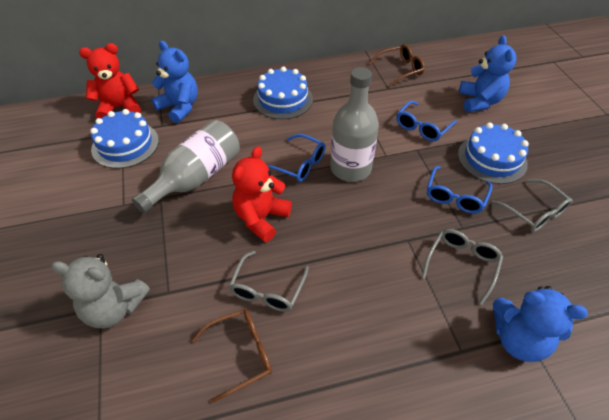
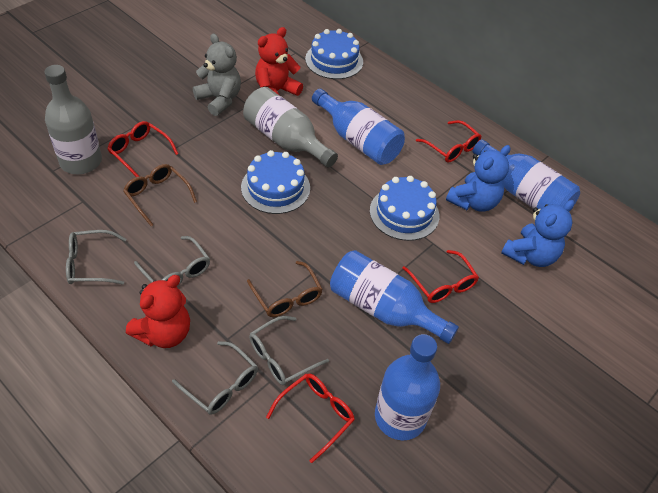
blue bottle: 0 -> 4
blue glasses: 3 -> 0
blue teddy bear: 3 -> 2
grey glasses: 3 -> 4
red glasses: 0 -> 4

